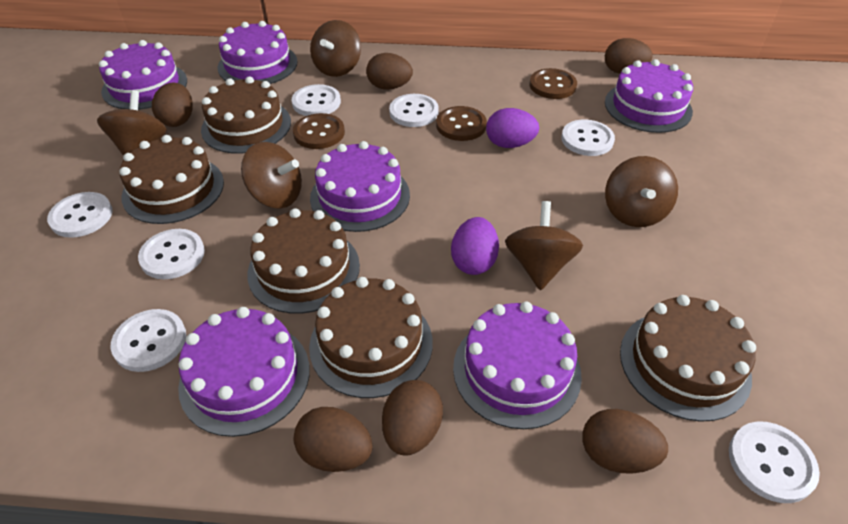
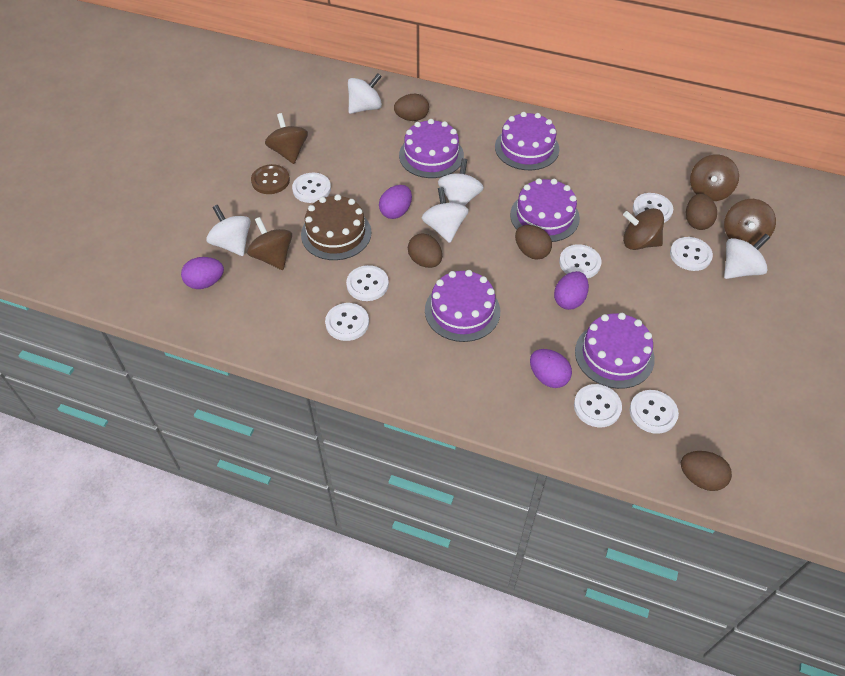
brown button: 3 -> 1
brown cake: 5 -> 1
brown egg: 6 -> 5
purple cake: 6 -> 5
purple egg: 2 -> 4
white button: 7 -> 8
white spinning top: 0 -> 5

